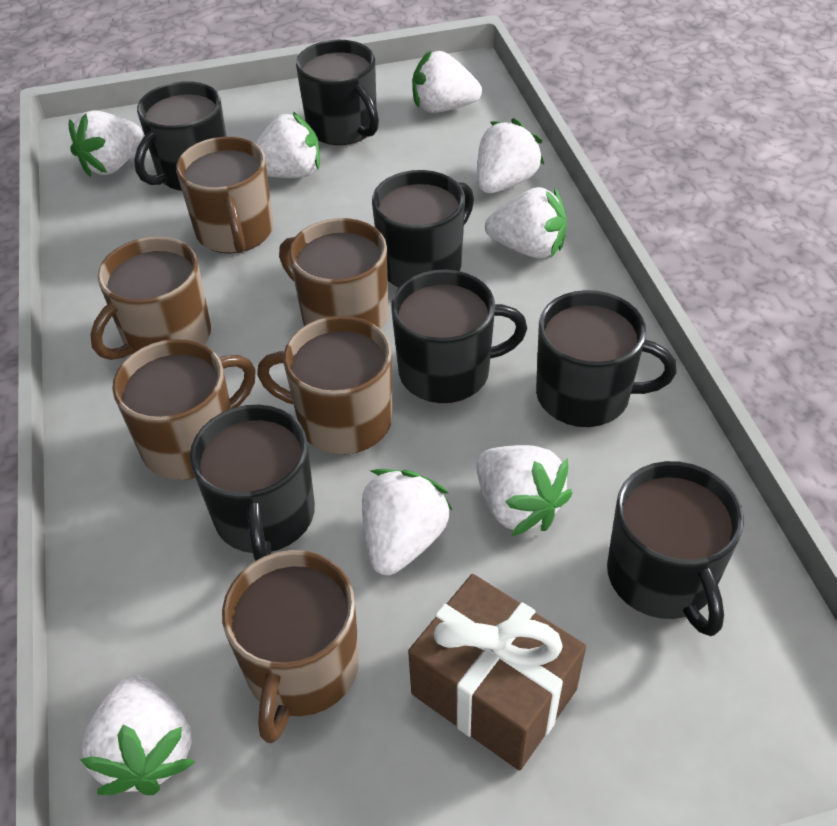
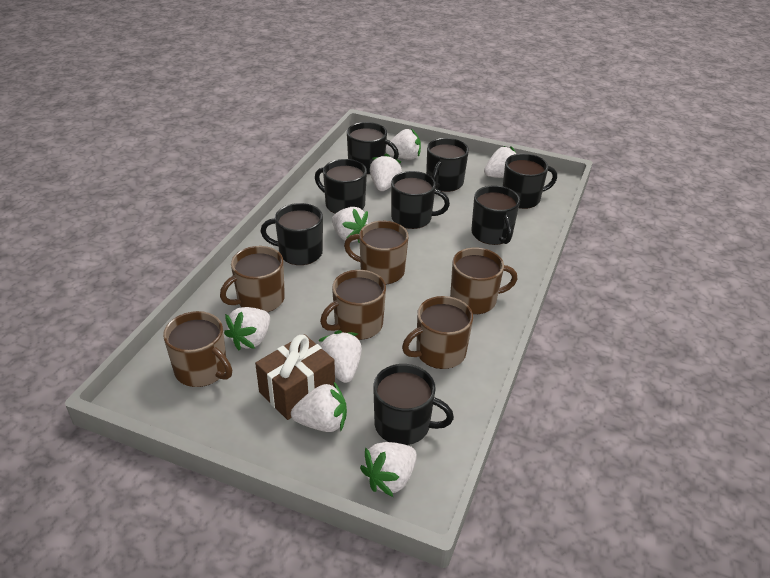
black mug: 7 -> 8

